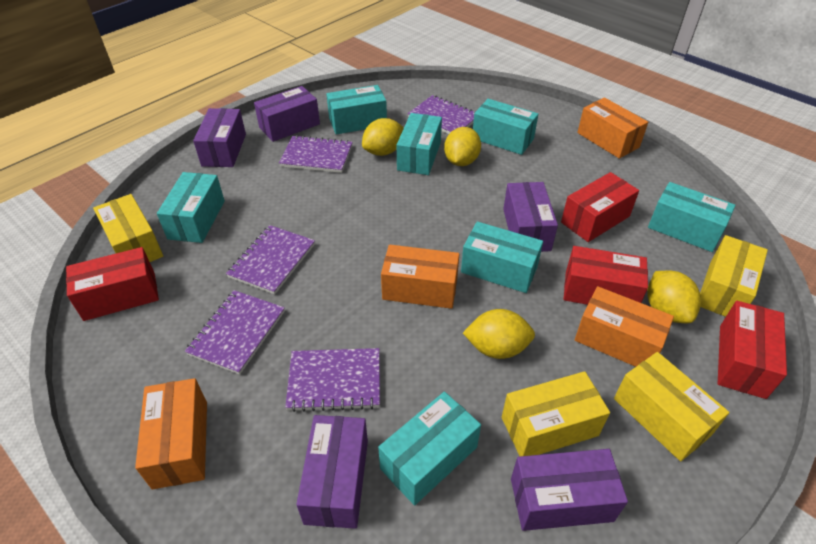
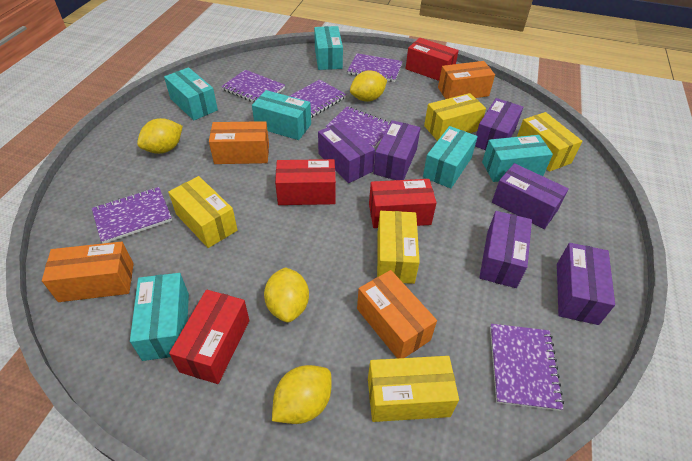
purple box: 5 -> 6
purple notebook: 5 -> 6
turquoise box: 7 -> 6
yellow box: 4 -> 5

